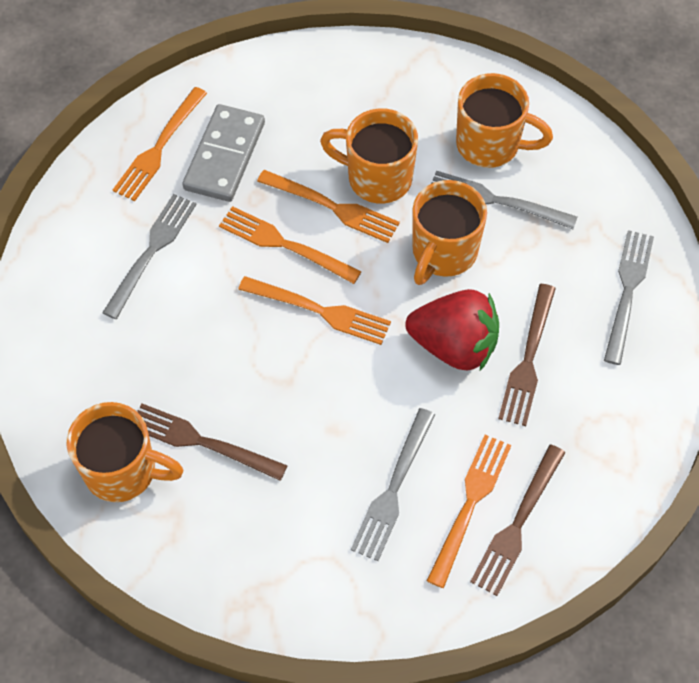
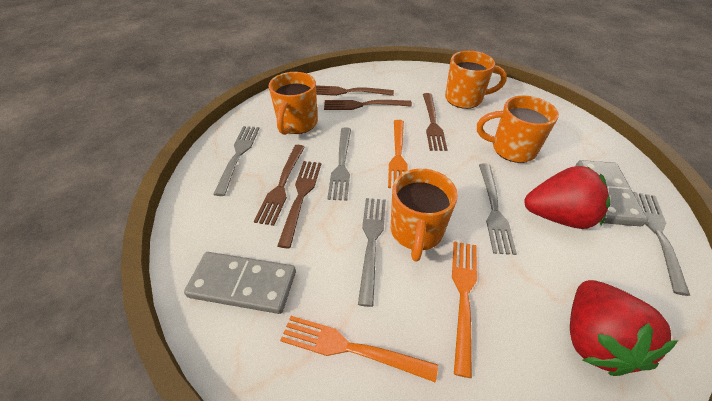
brown fork: 3 -> 5
grey domino: 1 -> 2
grey fork: 4 -> 5
orange fork: 5 -> 3
red strawberry: 1 -> 2

